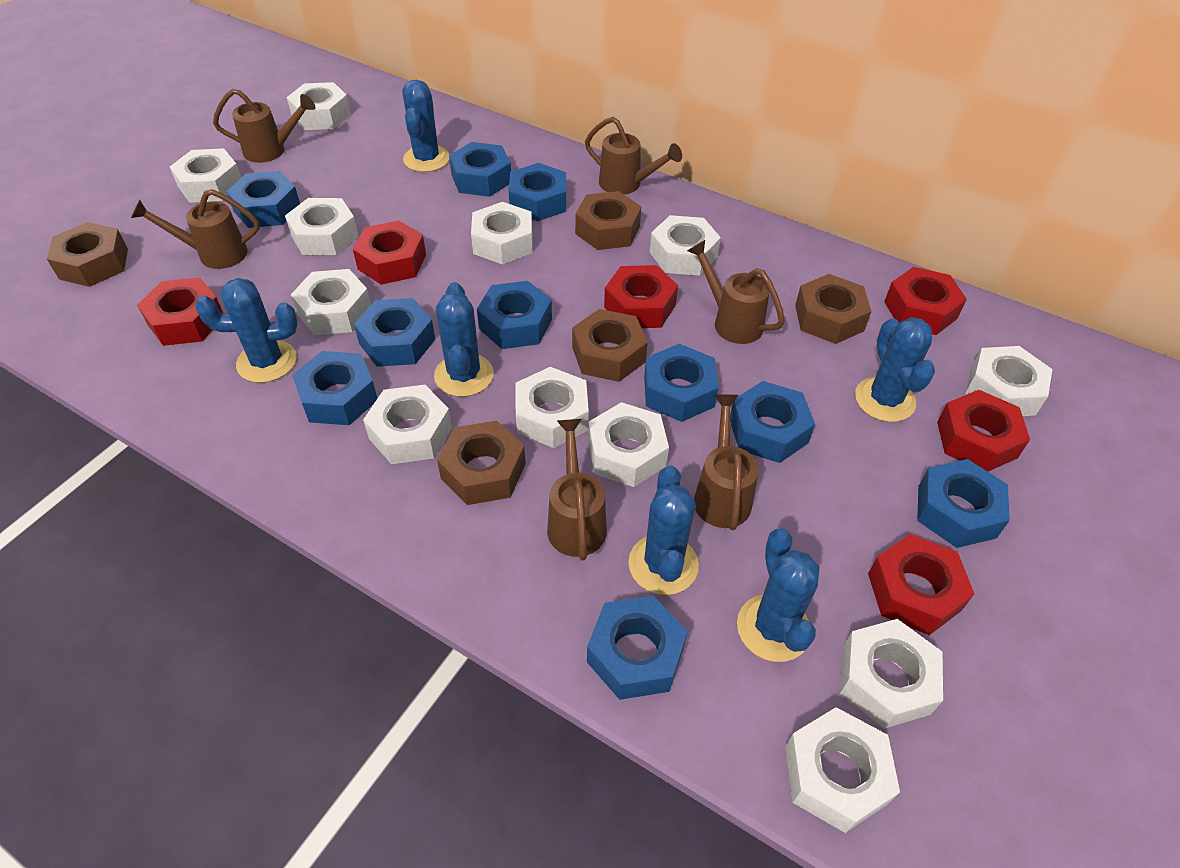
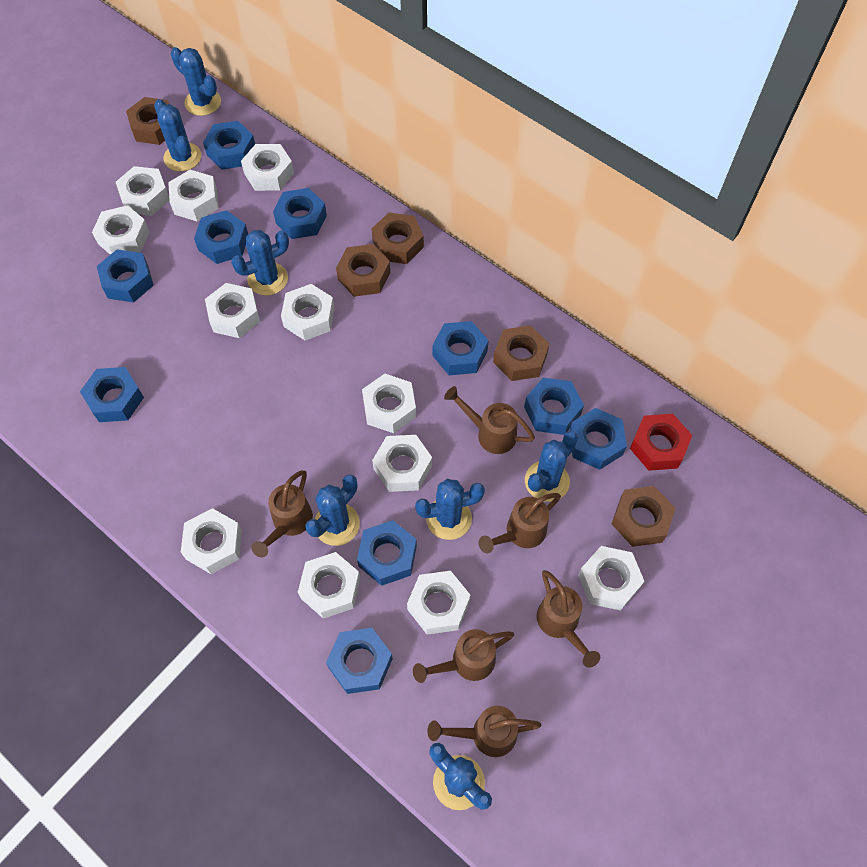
blue cactus: 6 -> 7
red nut: 6 -> 1

